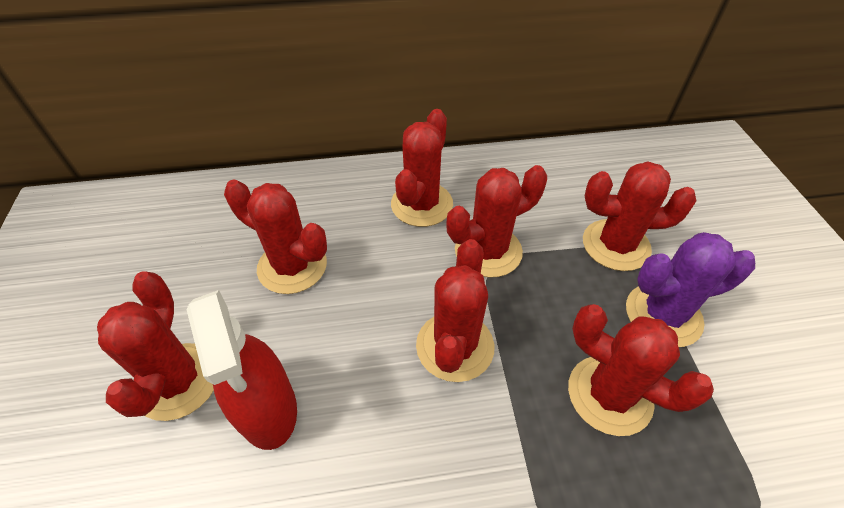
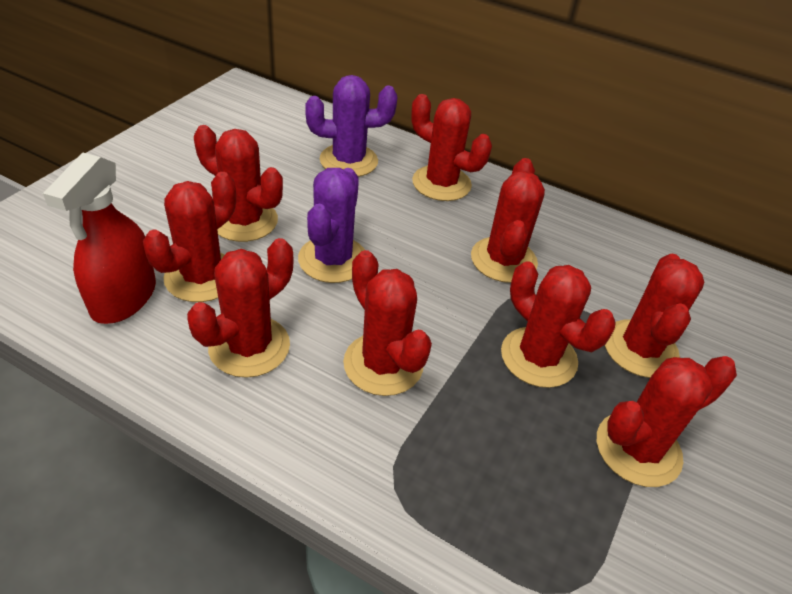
purple cactus: 1 -> 2
red cactus: 7 -> 9

